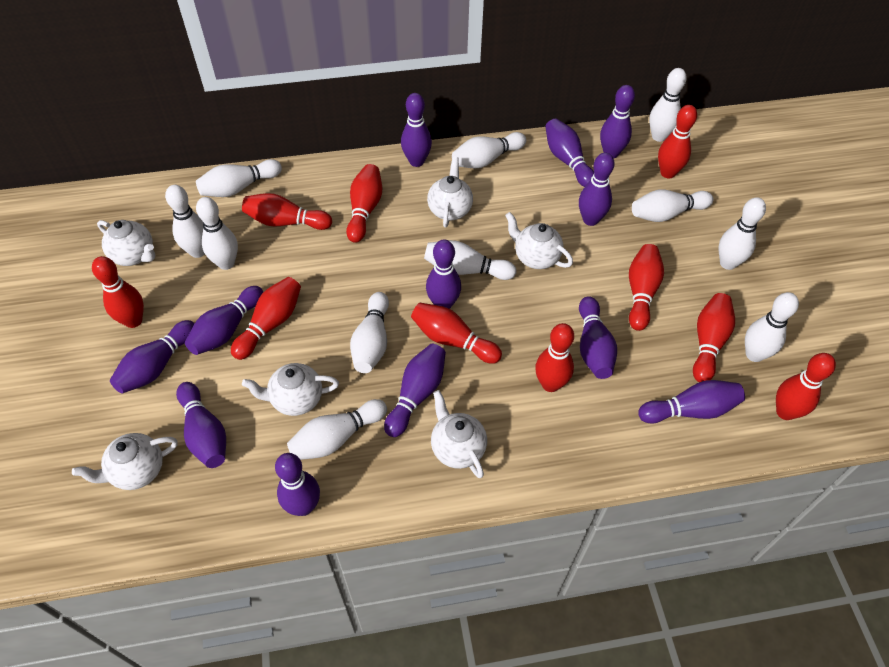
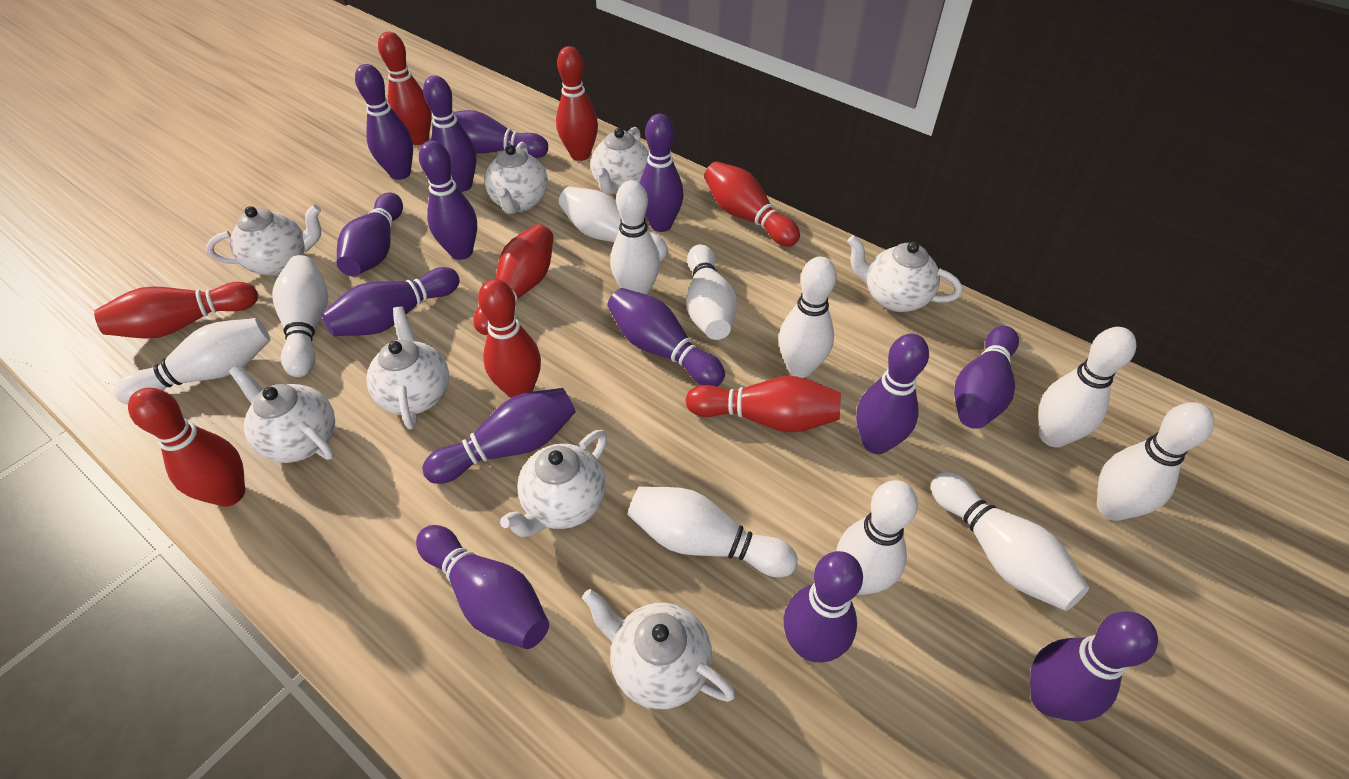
purple bowling pin: 12 -> 14
red bowling pin: 10 -> 8
white teapot: 6 -> 8

